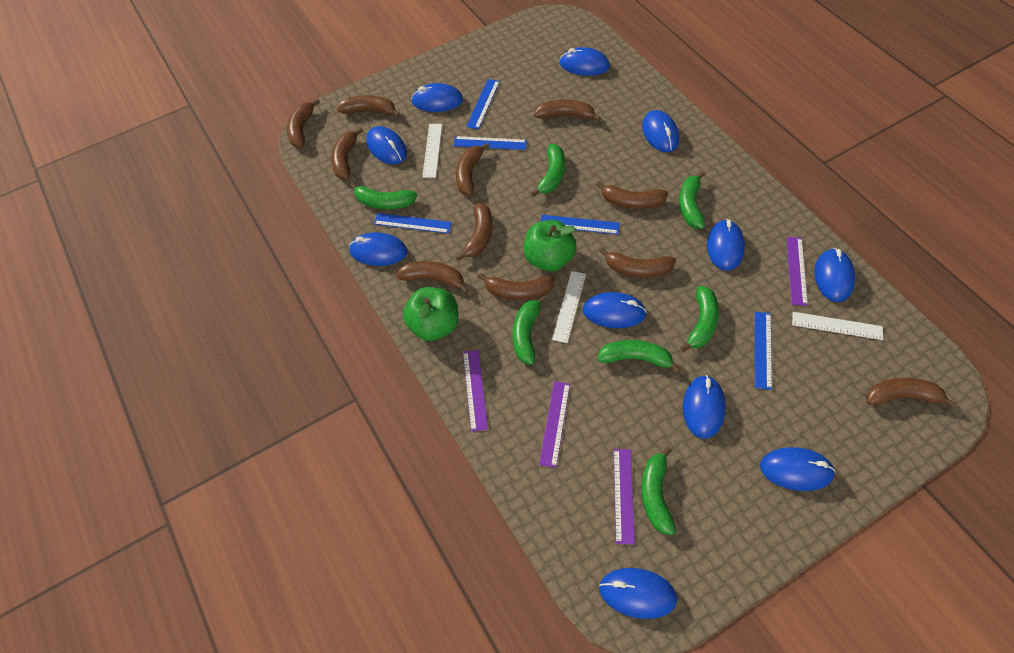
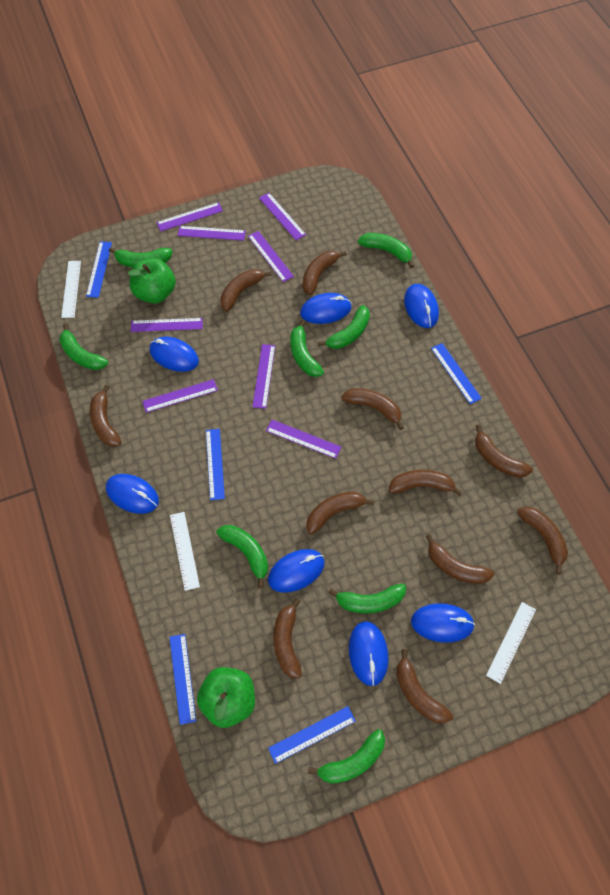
blue mouse: 11 -> 7
green banana: 7 -> 8
purple ruler: 4 -> 8

